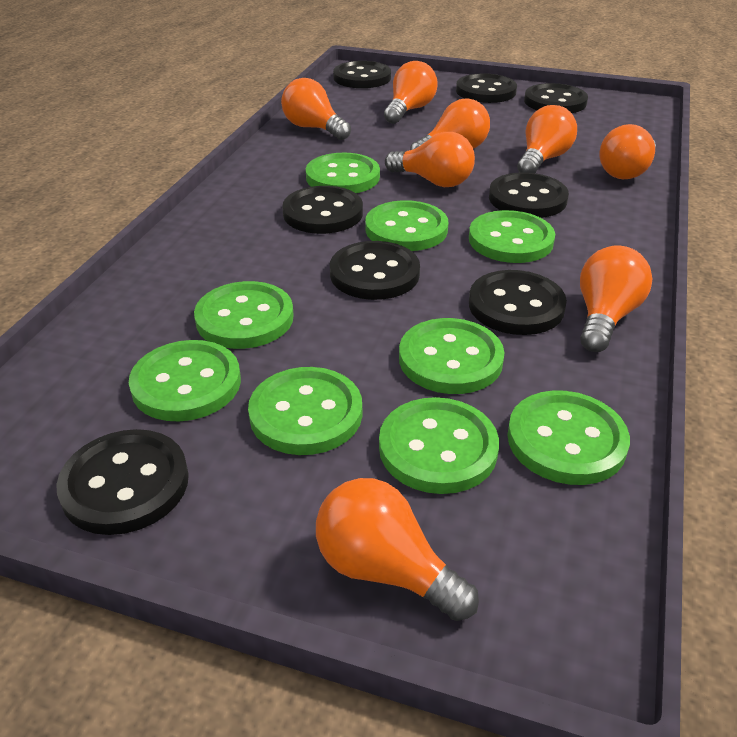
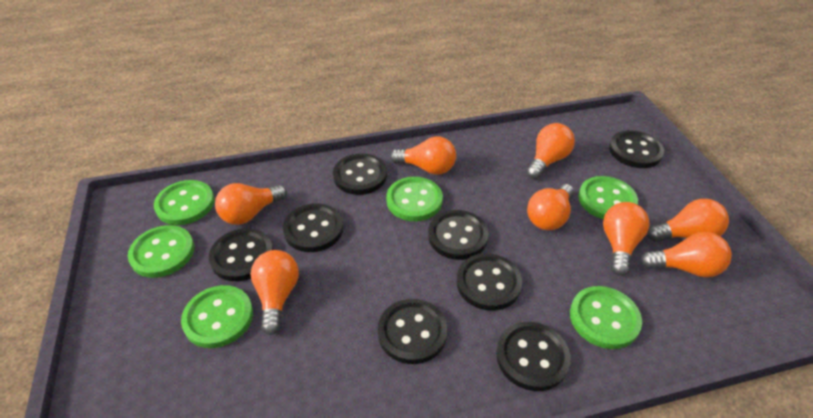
green button: 9 -> 6

